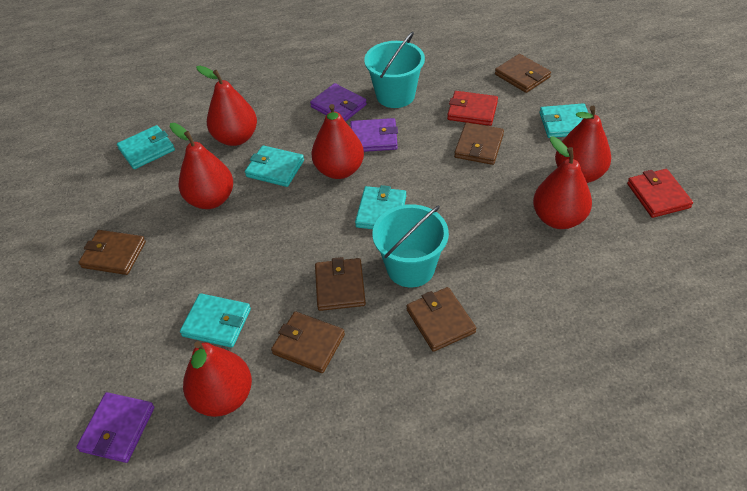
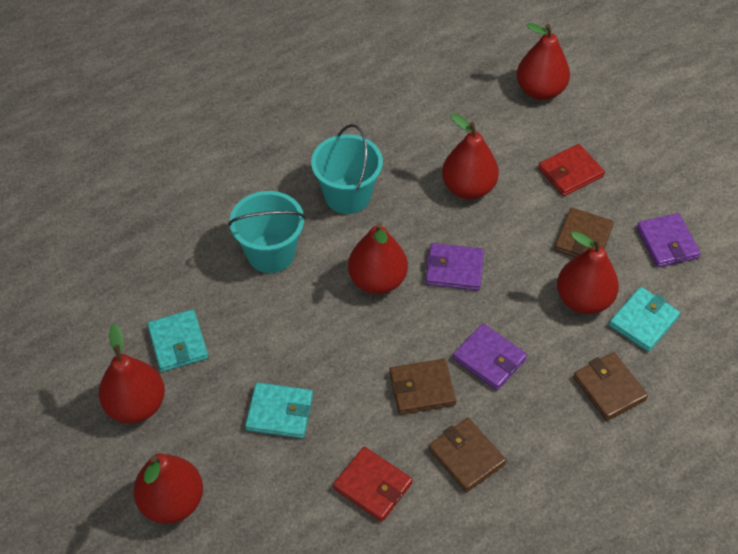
brown wallet: 6 -> 4
turquoise wallet: 5 -> 3

